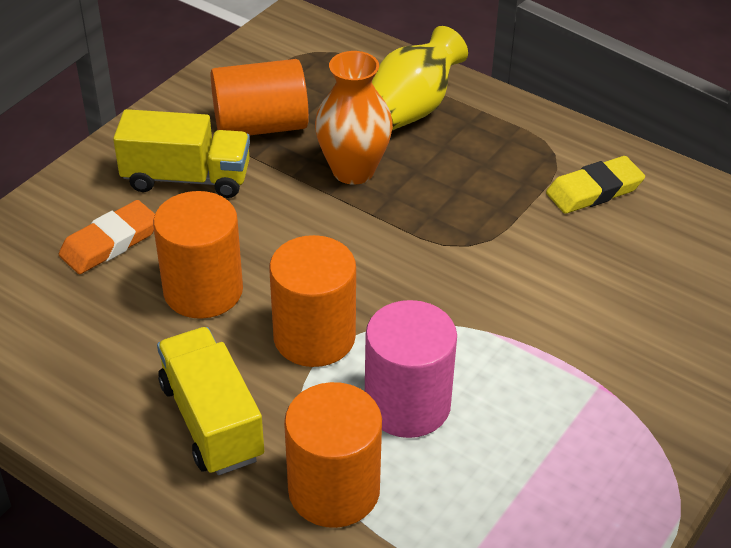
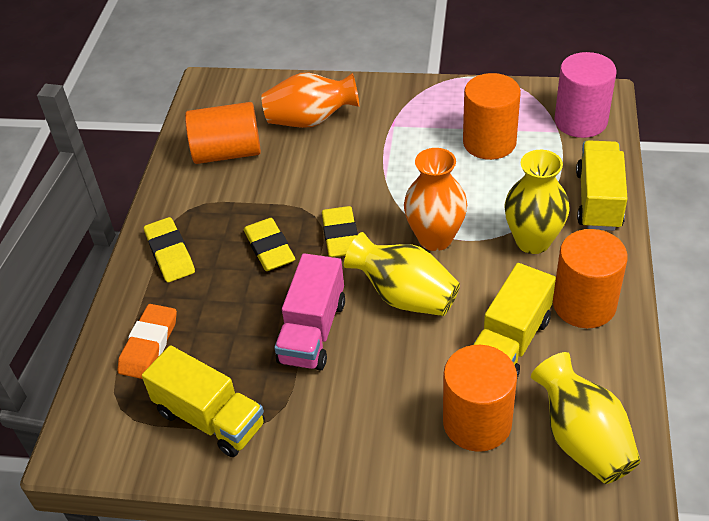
orange vase: 1 -> 2
pink truck: 0 -> 1
yellow eraser: 1 -> 3
yellow truck: 2 -> 3
yellow vase: 1 -> 3

